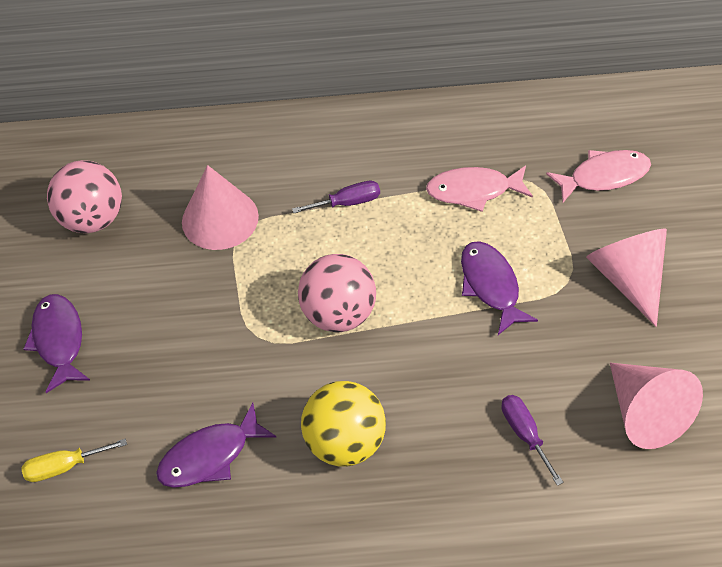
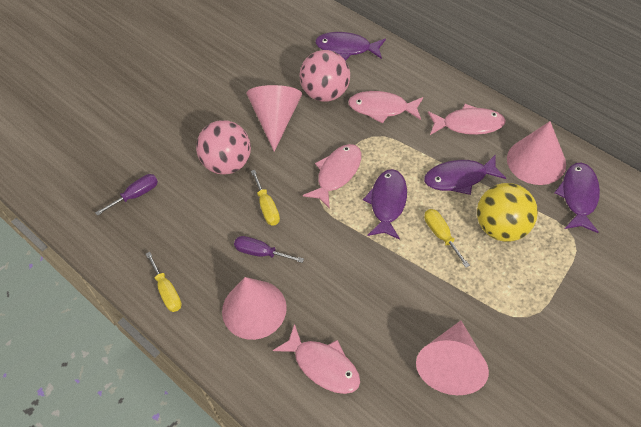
pink cone: 3 -> 4
pink fish: 2 -> 4
purple fish: 3 -> 4
yellow screwdriver: 1 -> 3

